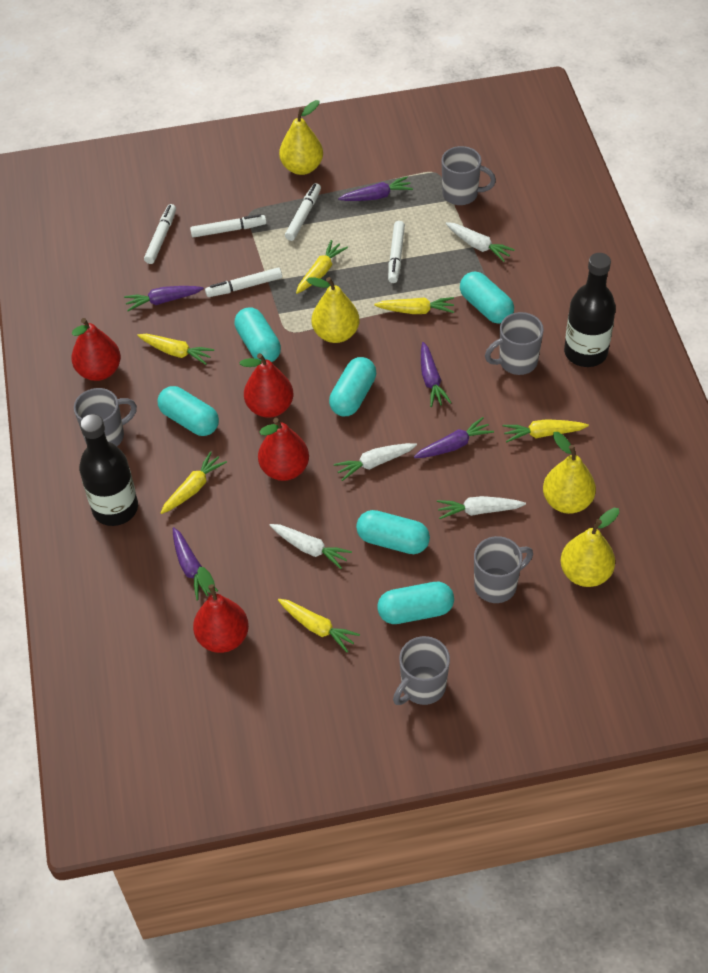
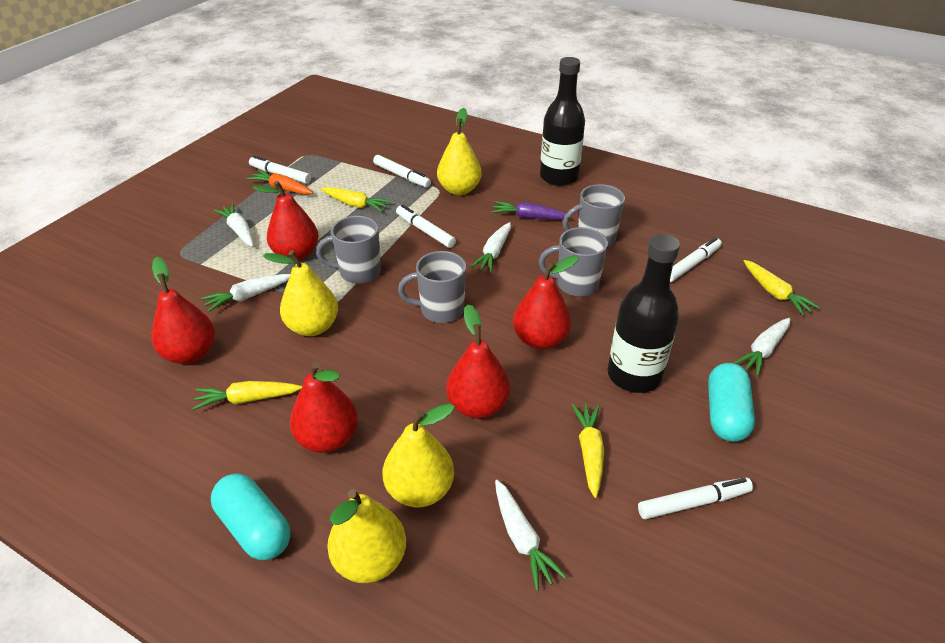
grey mug: 5 -> 4
orange carrot: 0 -> 1
purple carrot: 5 -> 1
red pear: 4 -> 5
turquoise capsule: 6 -> 2
white carrot: 4 -> 5
yellow carrot: 6 -> 4

